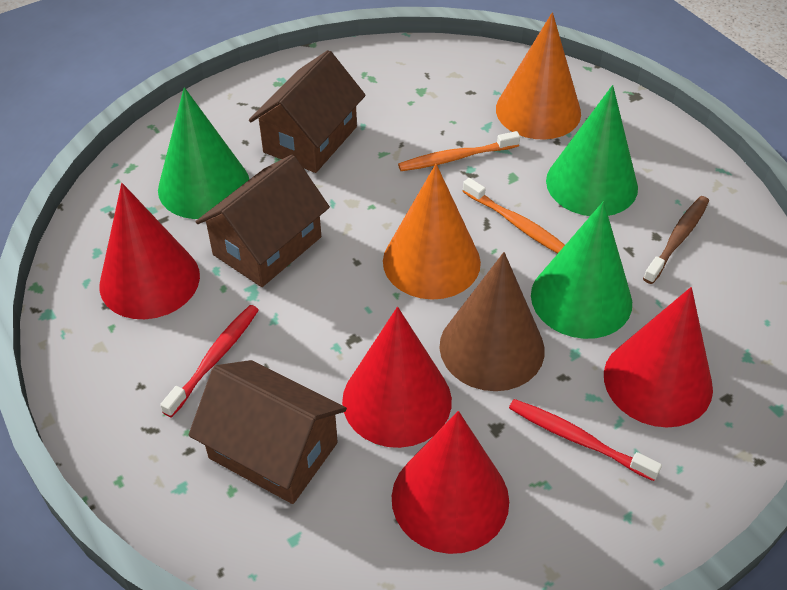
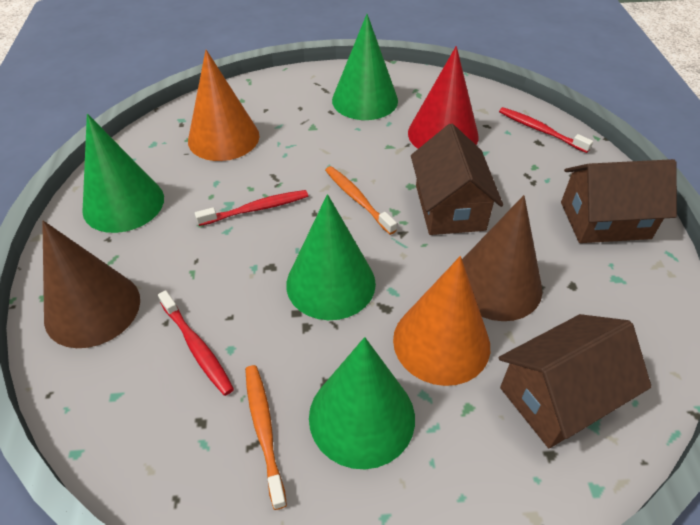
brown cone: 1 -> 2
brown toothbrush: 1 -> 0
green cone: 3 -> 4
red cone: 4 -> 1
red toothbrush: 2 -> 3

